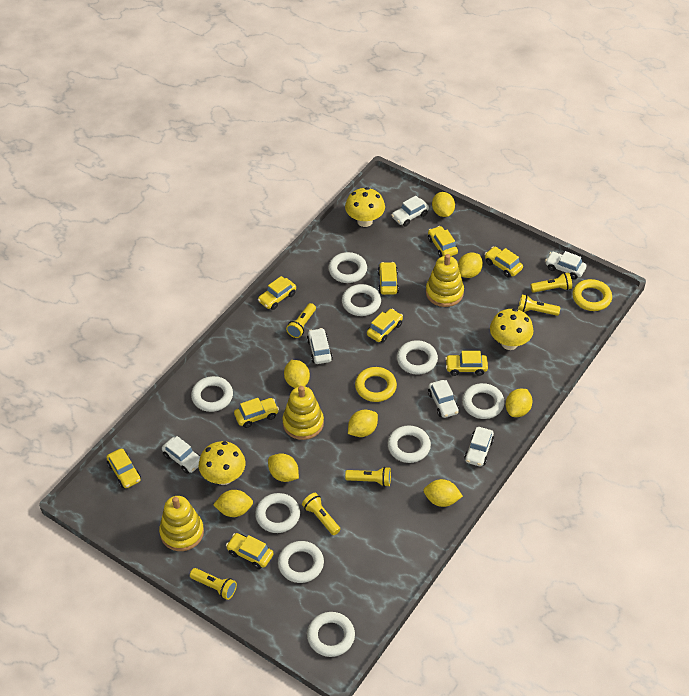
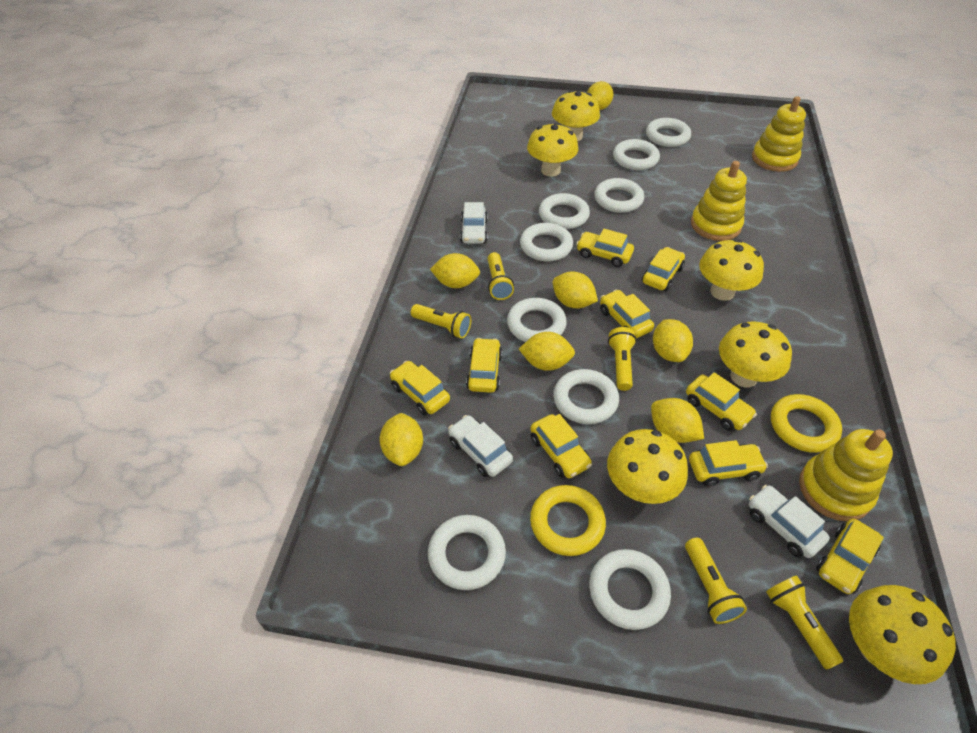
white car: 6 -> 3
yellow flashlight: 6 -> 5
yellow lemon: 8 -> 7
yellow mushroom: 3 -> 6

